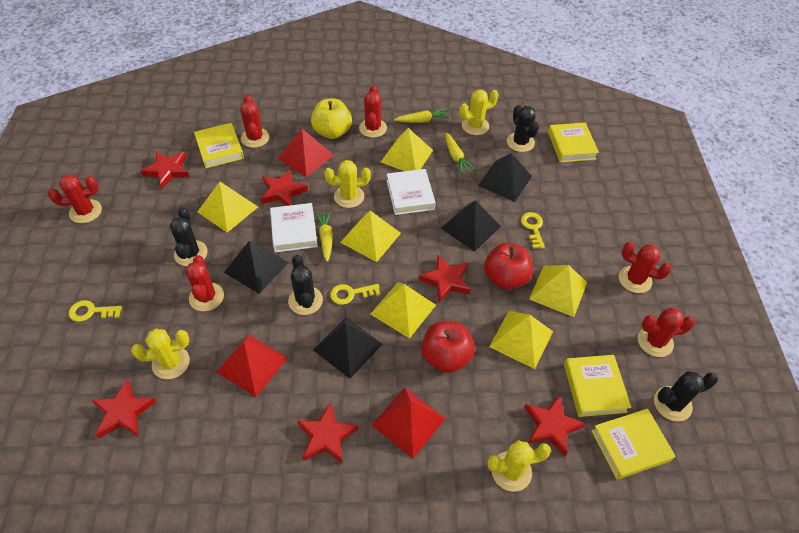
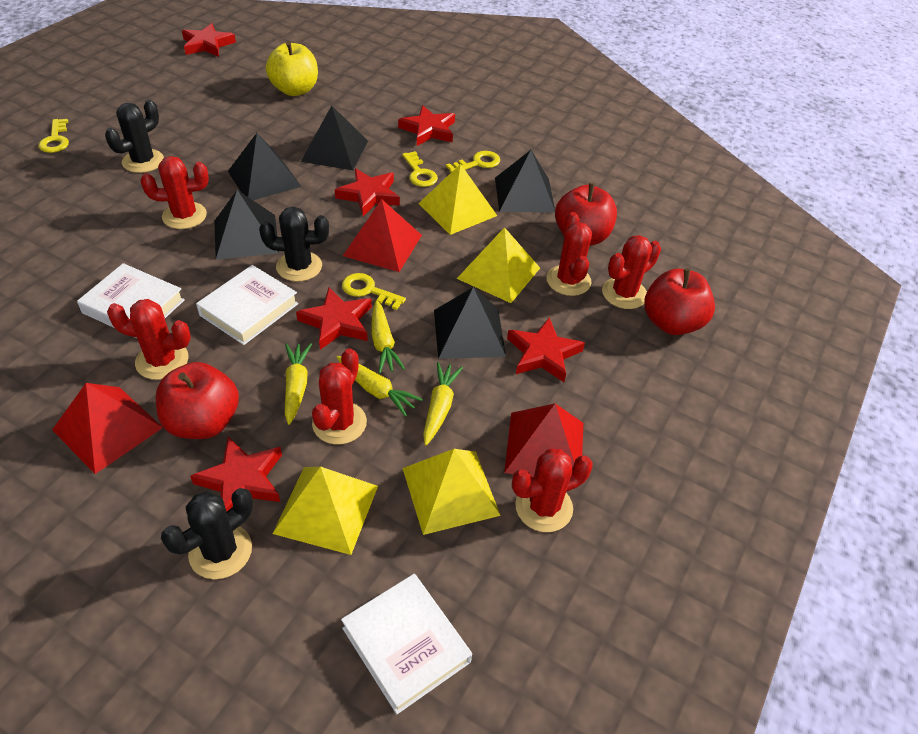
black cactus: 4 -> 3
black pyramid: 4 -> 5
red apple: 2 -> 3
white book: 2 -> 3
yellow book: 4 -> 0
yellow cactus: 4 -> 0
yellow carrot: 3 -> 4
yellow key: 3 -> 4
yellow pyramid: 6 -> 4

